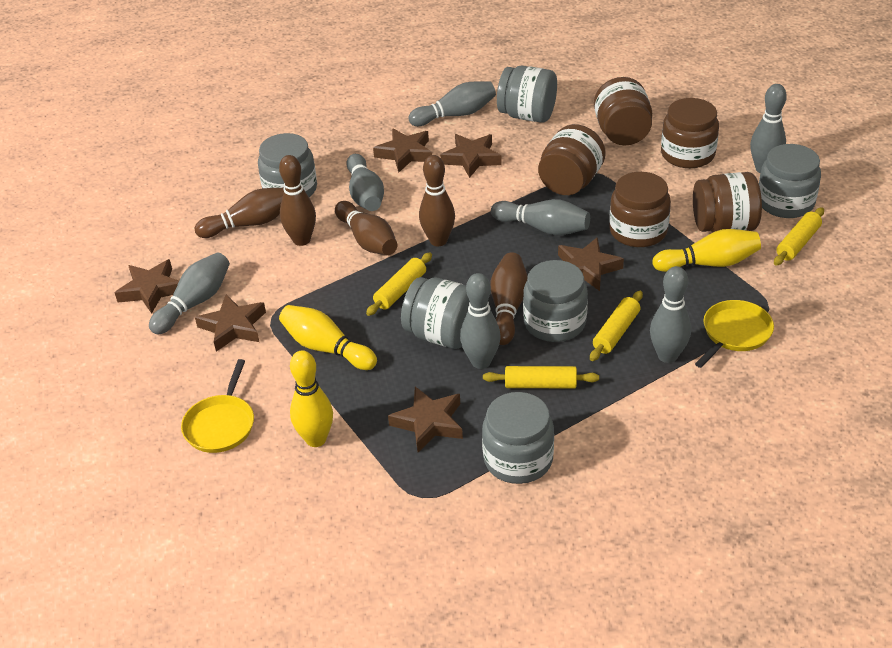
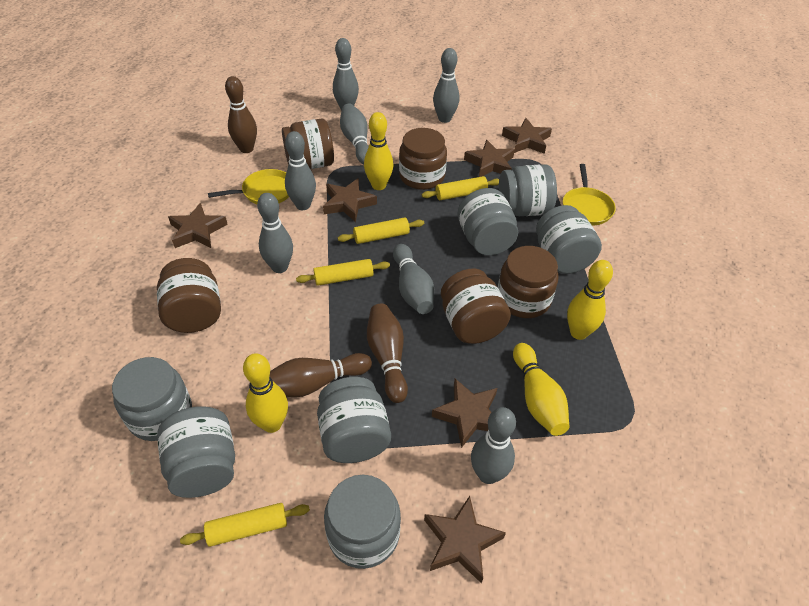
brown bowling pin: 5 -> 3
grey jar: 6 -> 7
yellow bowling pin: 3 -> 4

